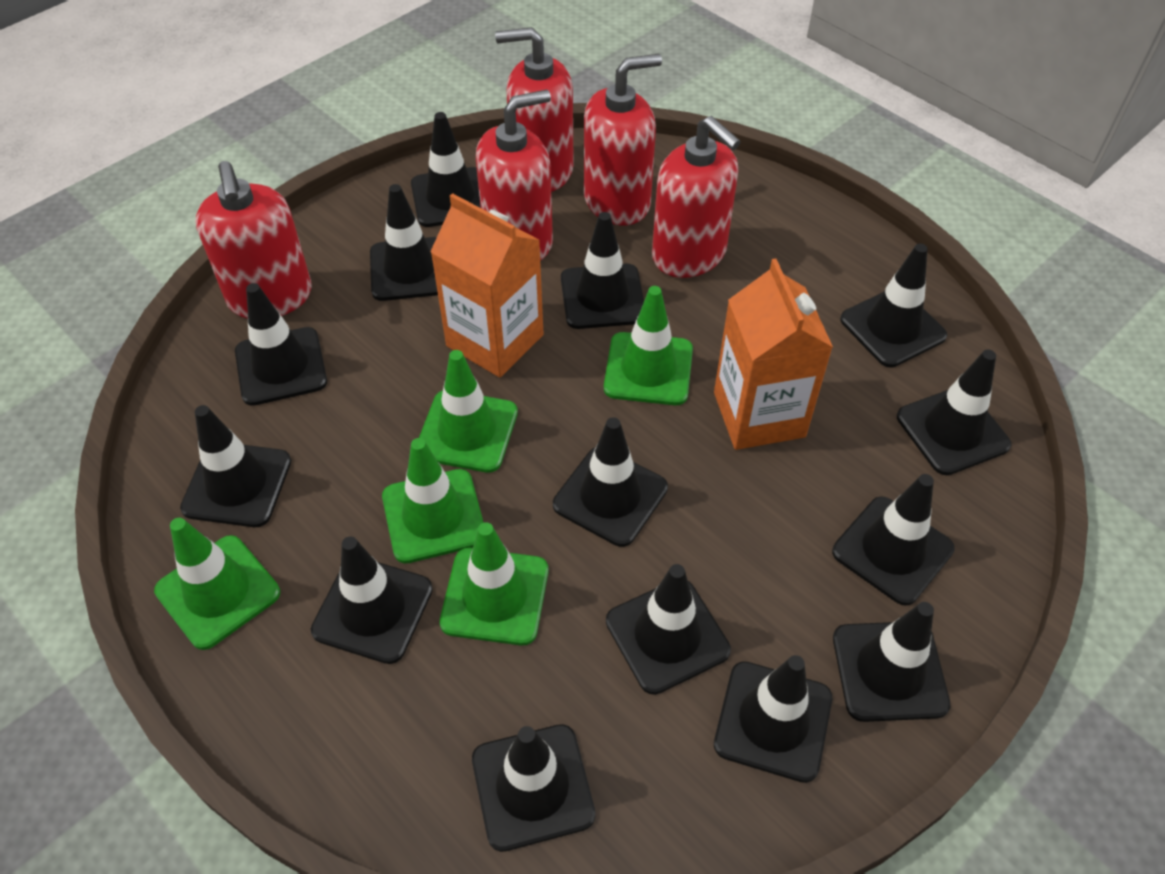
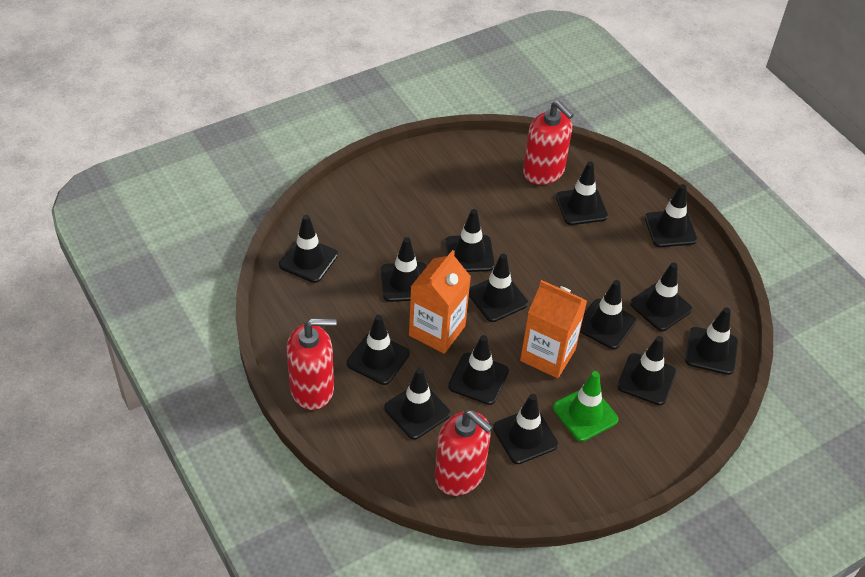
green traffic cone: 5 -> 1
red soap dispenser: 5 -> 3

